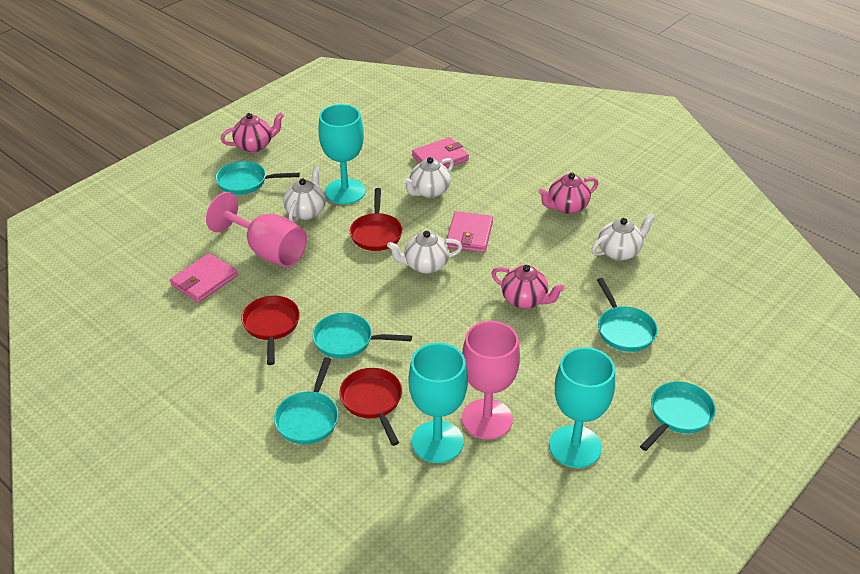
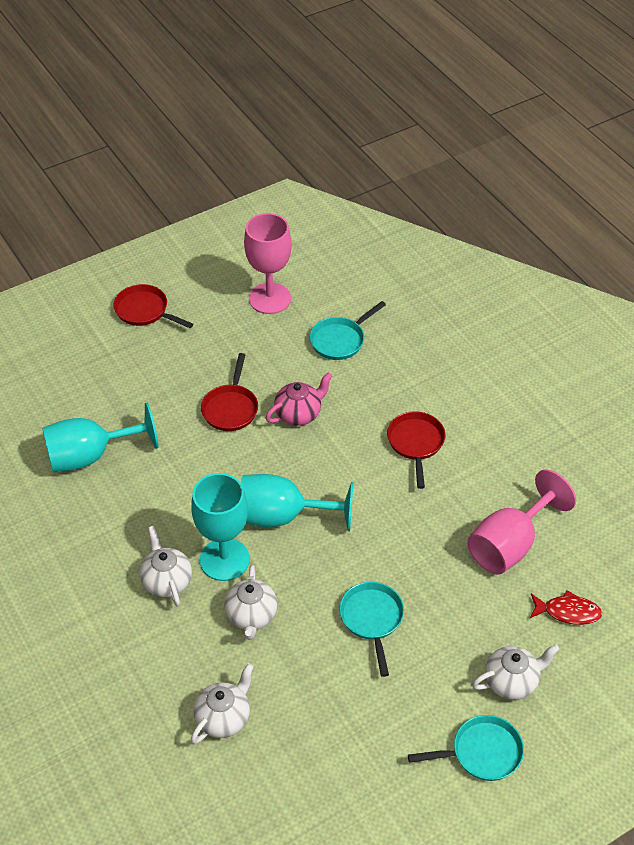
pink teapot: 3 -> 1
pink wallet: 3 -> 0
red fish: 0 -> 1
turquoise pan: 5 -> 3

